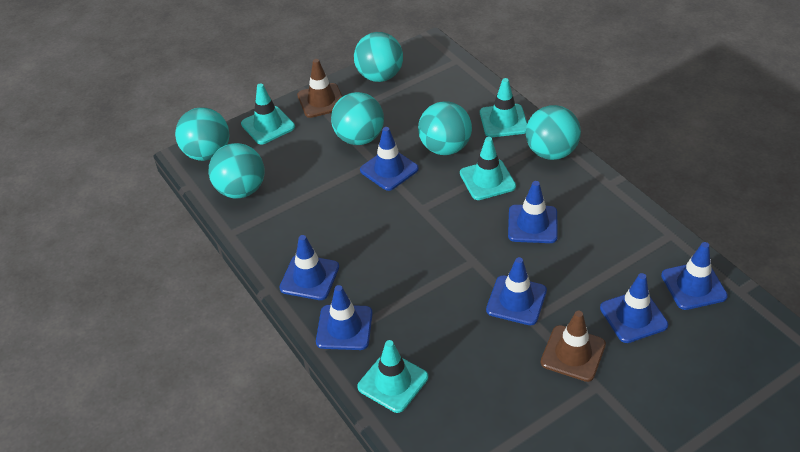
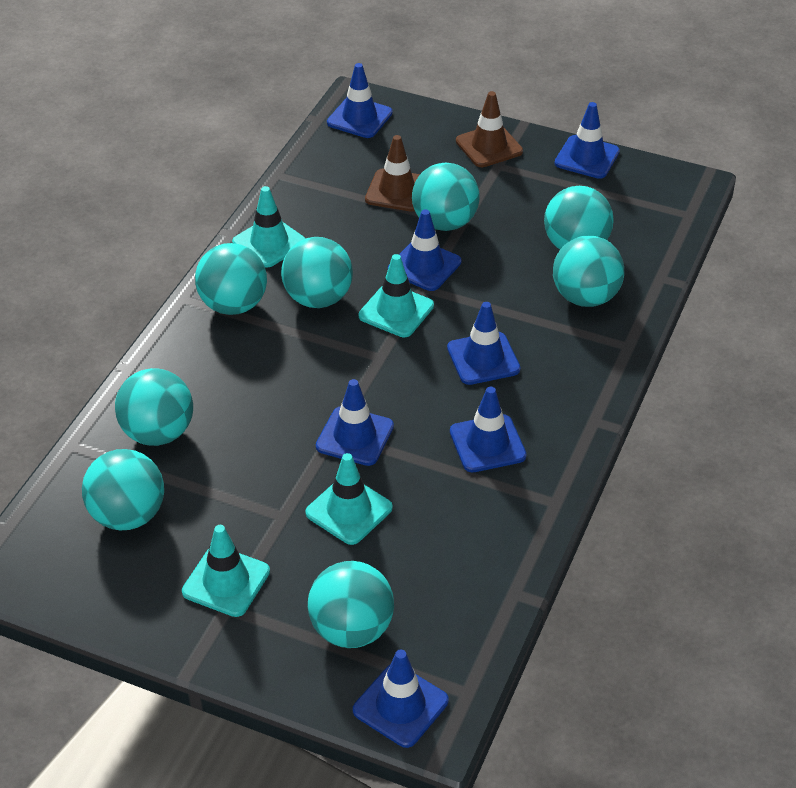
turquoise ball: 6 -> 8

